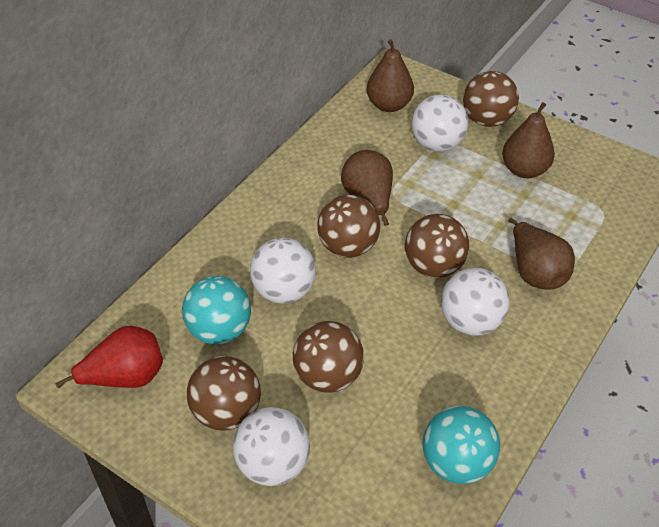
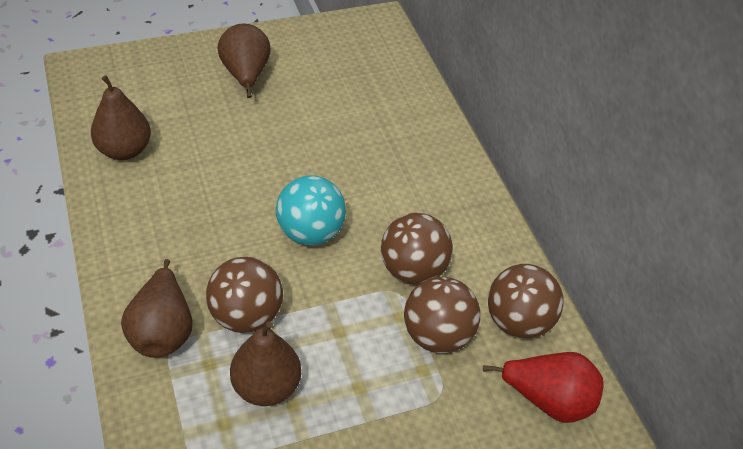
brown ball: 5 -> 4
turquoise ball: 2 -> 1
white ball: 4 -> 0

